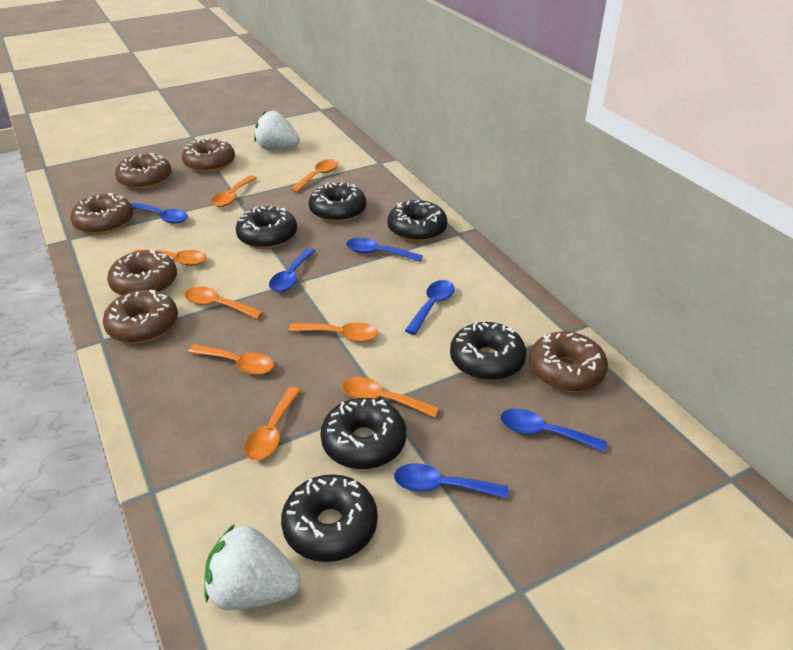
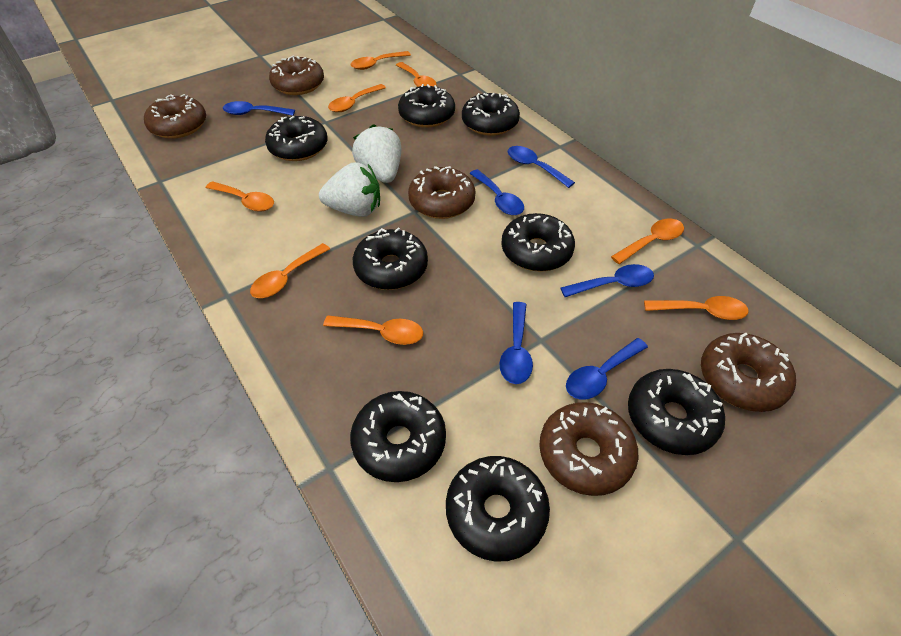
black donut: 6 -> 8
brown donut: 6 -> 5

